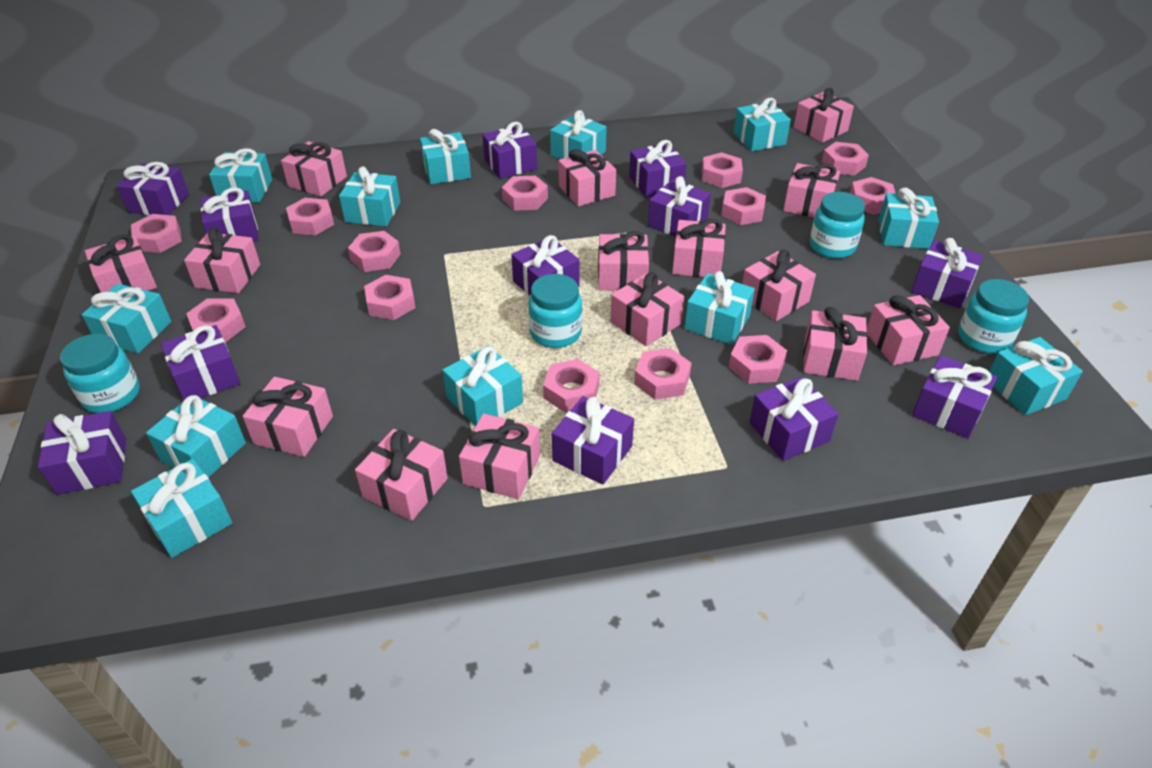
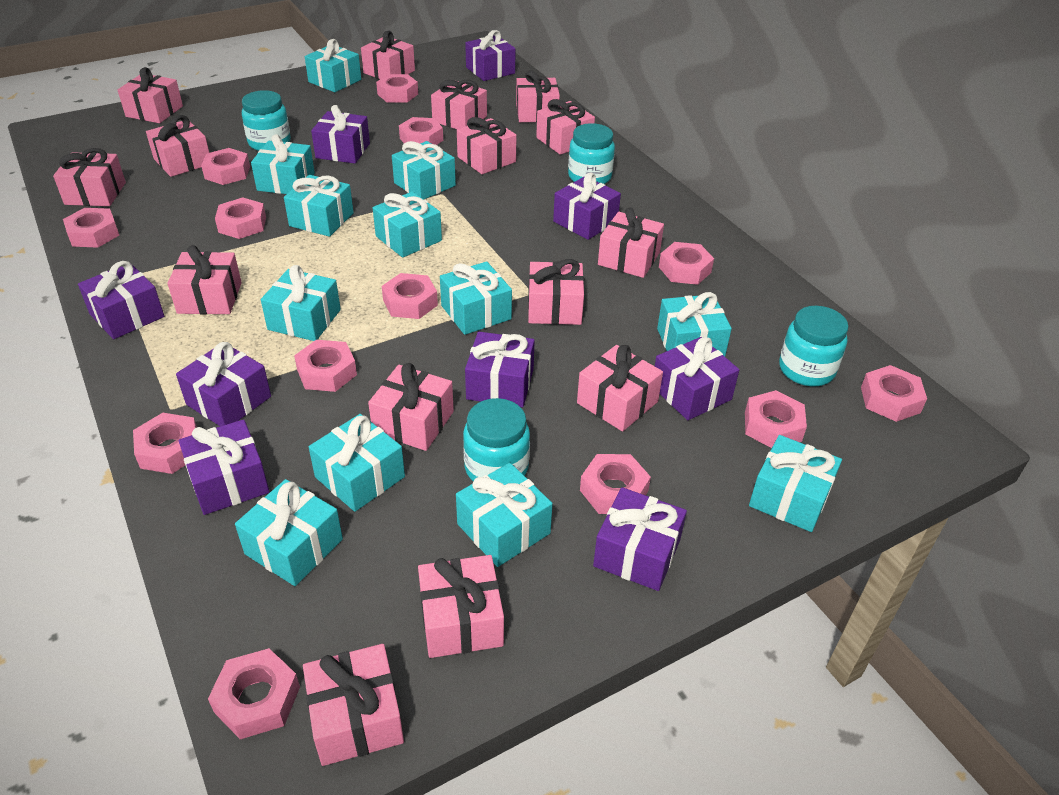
purple gift: 12 -> 9

